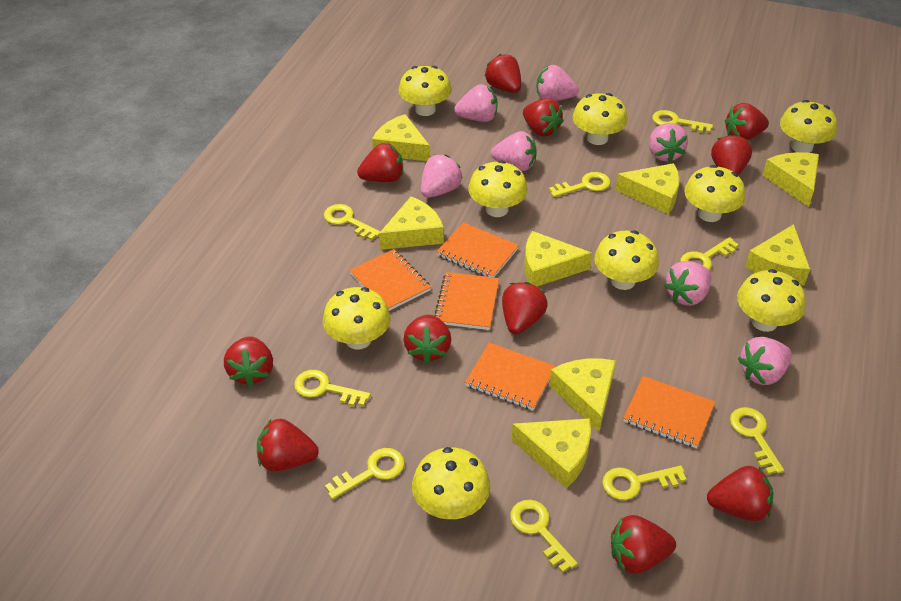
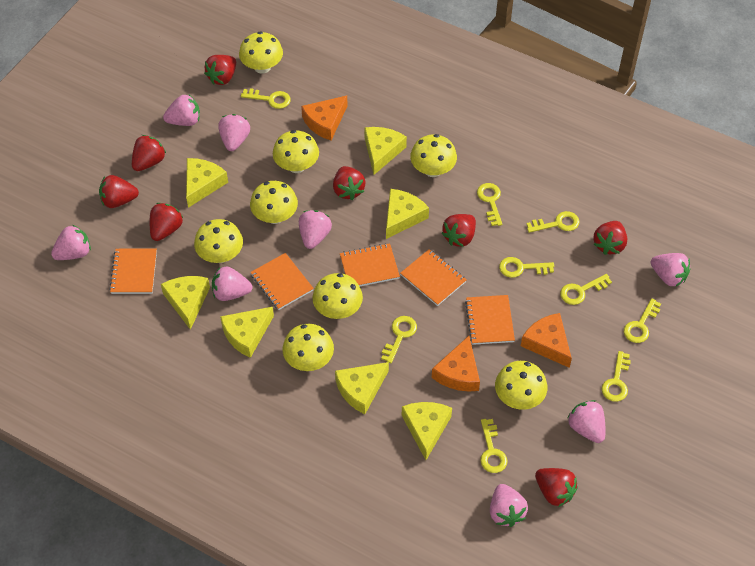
orange cheese: 0 -> 3
pink strawberry: 7 -> 8
red strawberry: 11 -> 8
yellow cheese: 8 -> 7
yellow mushroom: 9 -> 8

